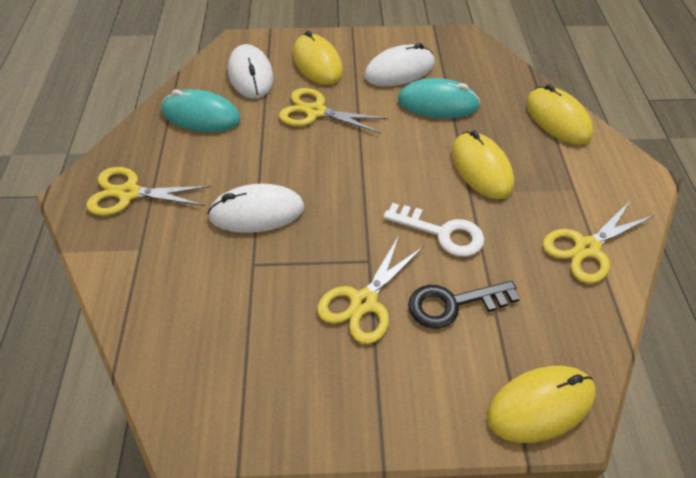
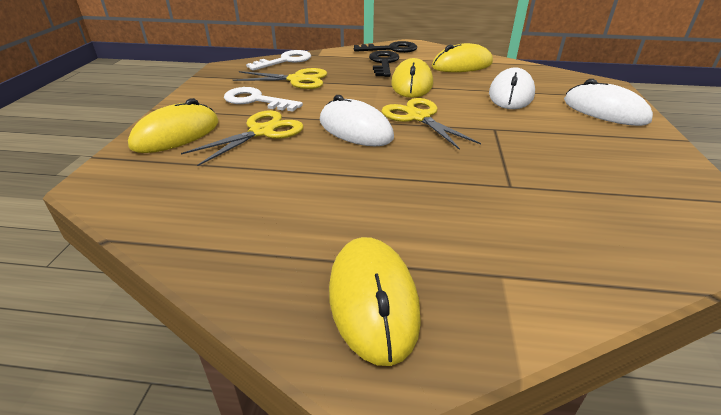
black key: 1 -> 2
turquoise mouse: 2 -> 0
white key: 1 -> 2
yellow scissors: 4 -> 3

